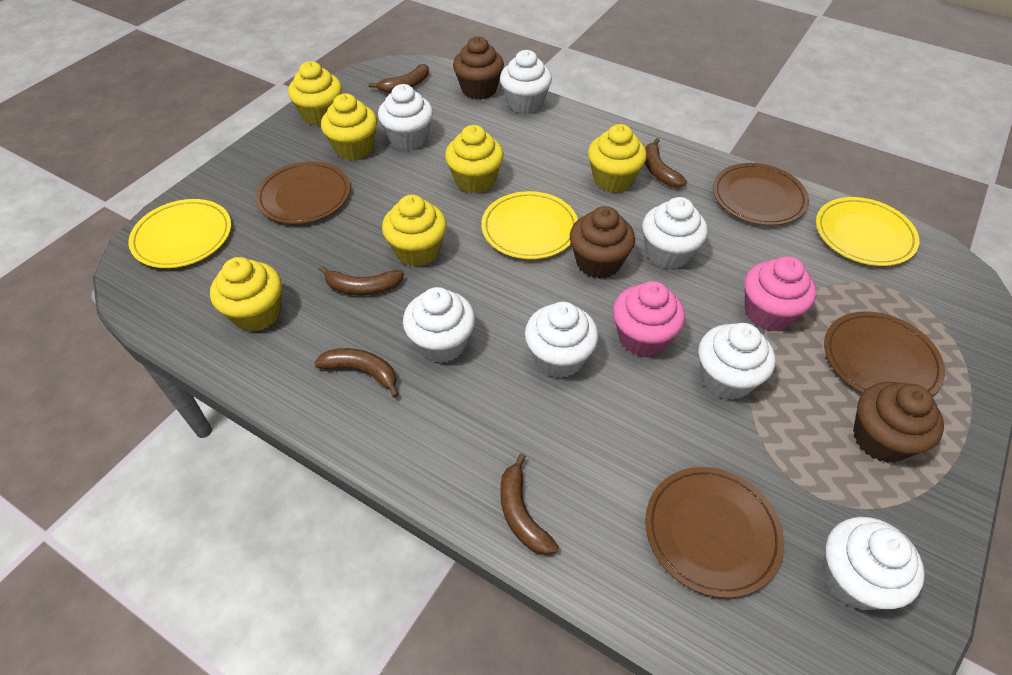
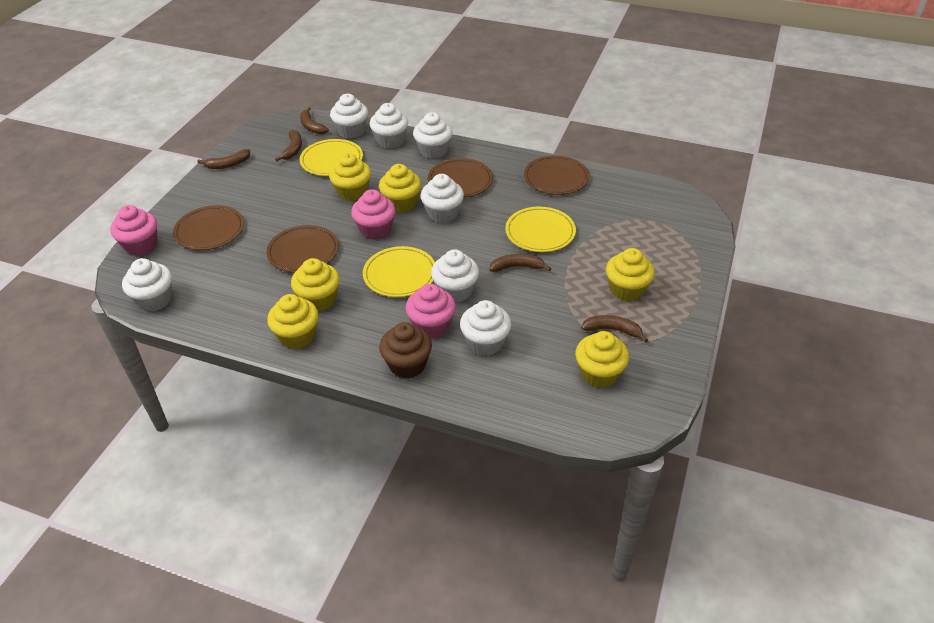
brown cupcake: 3 -> 1
pink cupcake: 2 -> 3

